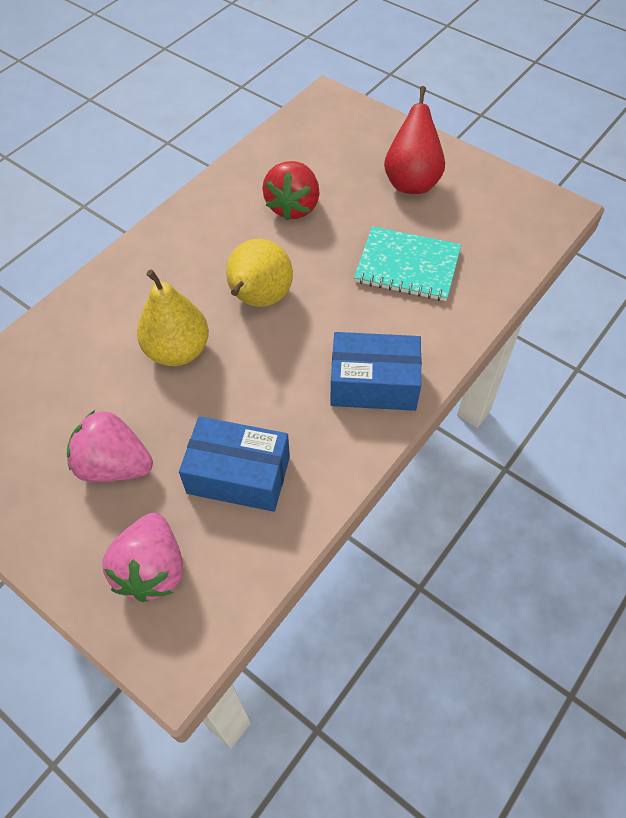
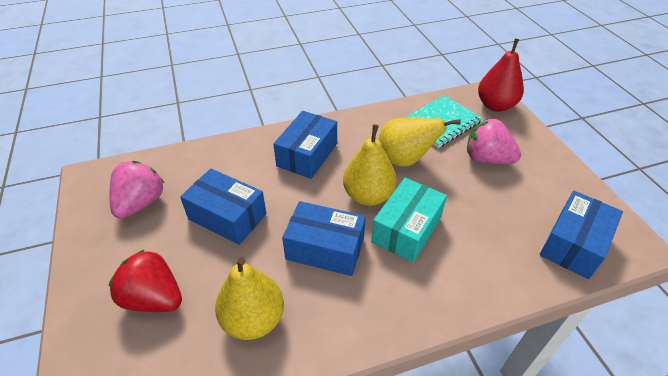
blue box: 2 -> 4
turquoise box: 0 -> 1
yellow pear: 2 -> 3

